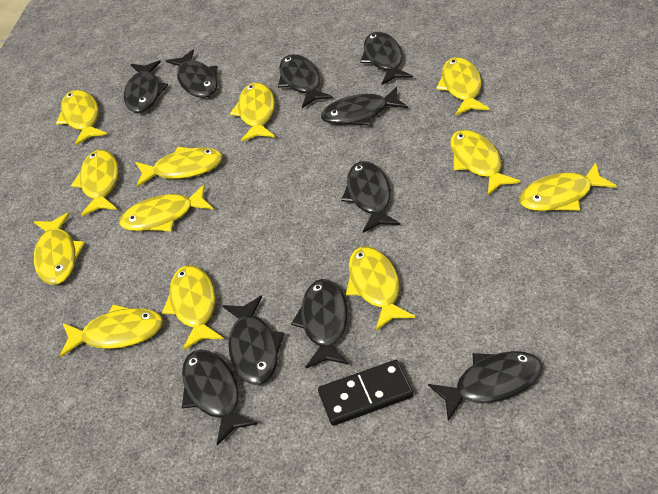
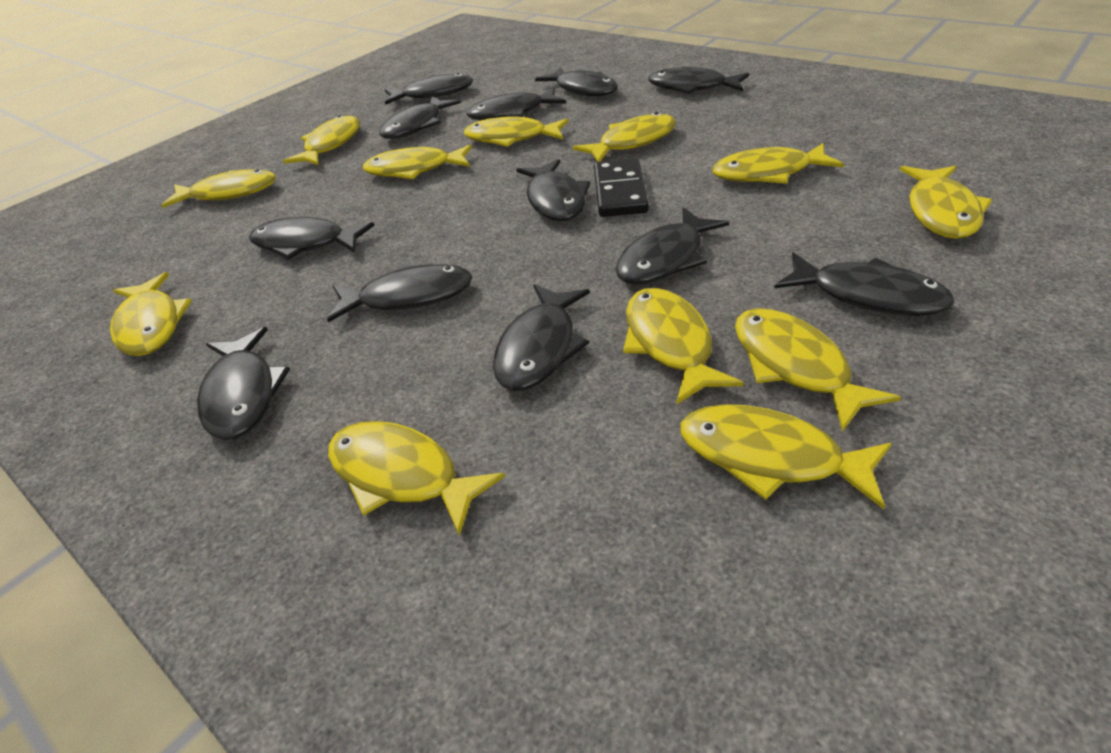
black fish: 10 -> 12

